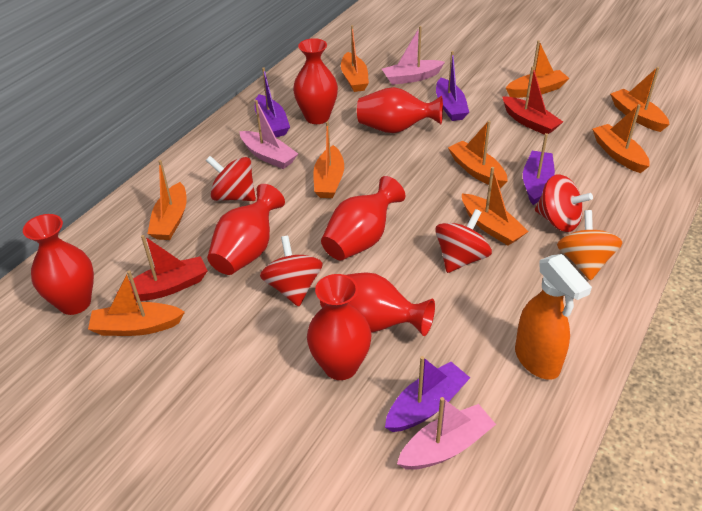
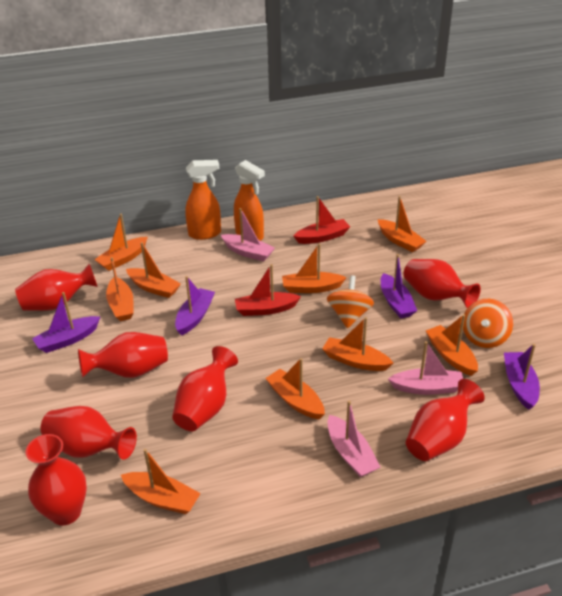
orange spinning top: 1 -> 2
orange spray bottle: 1 -> 2
red spinning top: 4 -> 0

